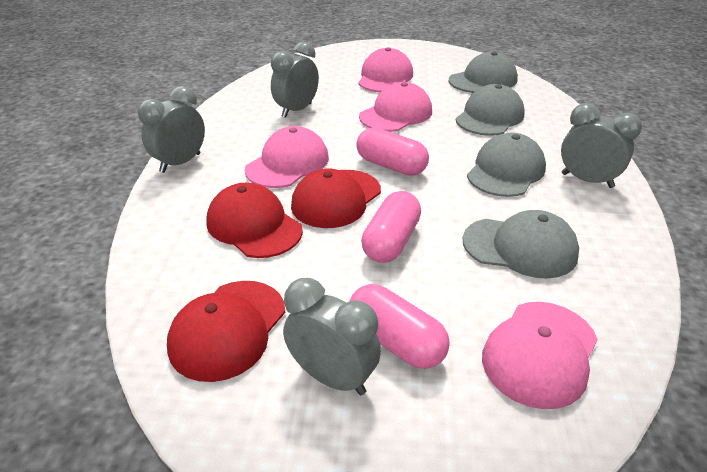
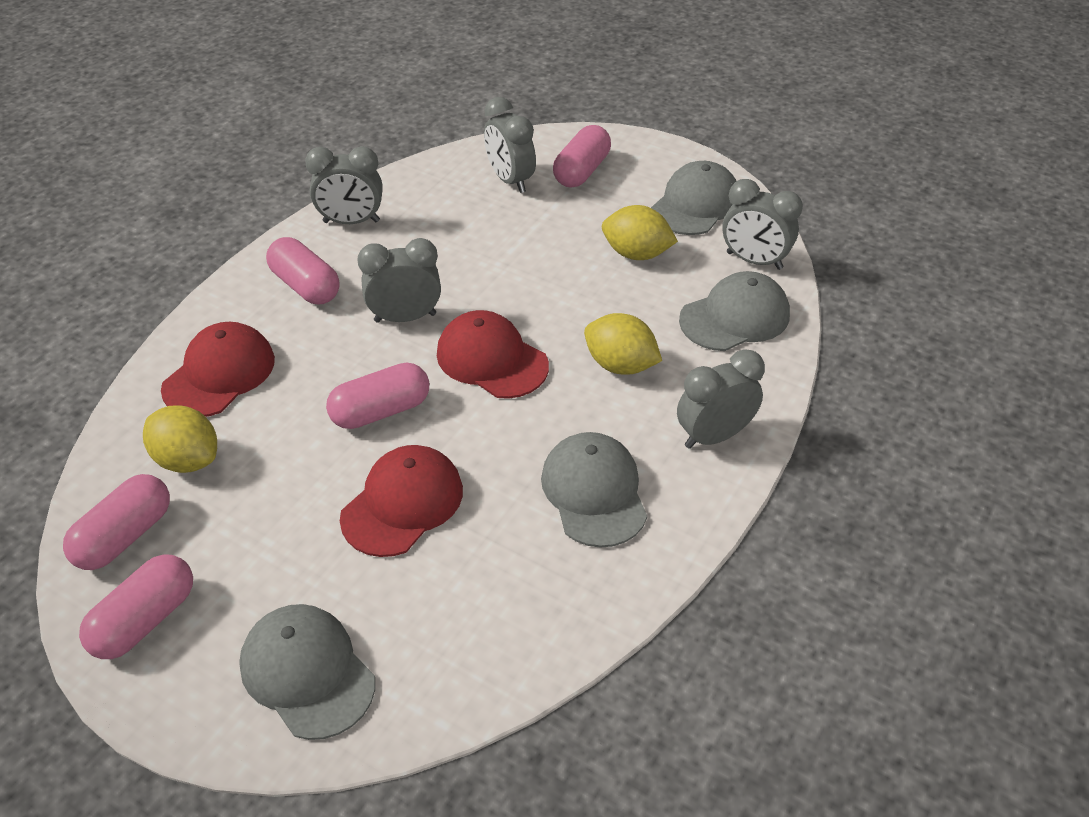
grey clock: 4 -> 5
pink cap: 4 -> 0
pink capsule: 3 -> 5
yellow lemon: 0 -> 3

